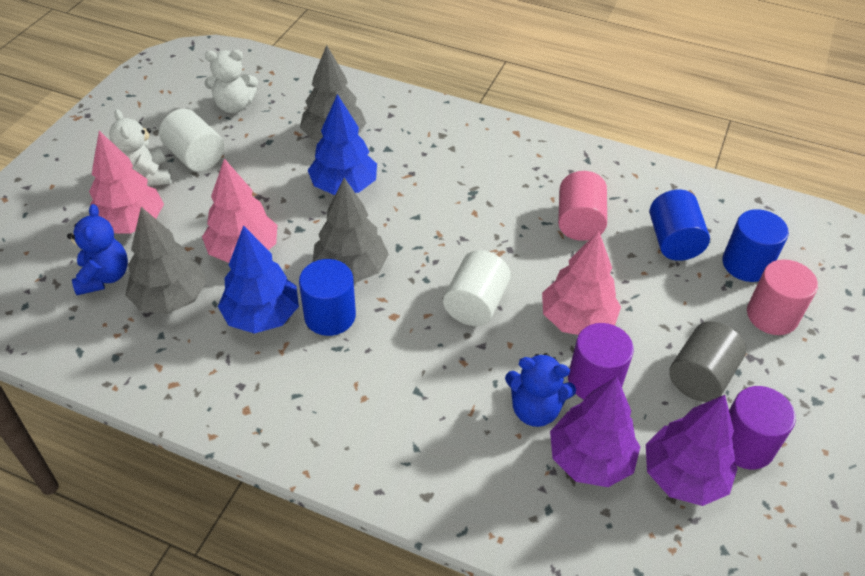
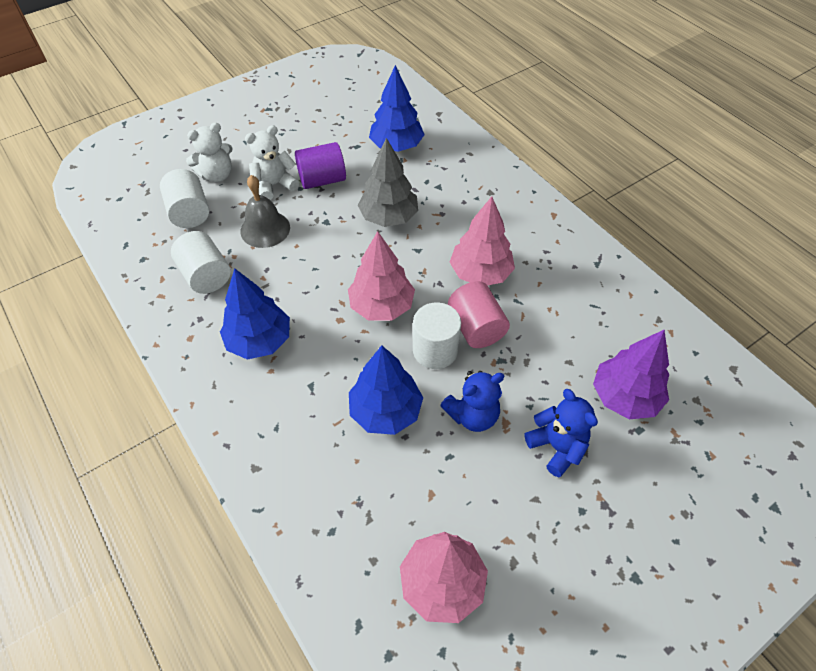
blue cylinder: 3 -> 0
blue tree: 2 -> 3
grey bell: 0 -> 1
grey cylinder: 1 -> 0
grey tree: 3 -> 1
pink cylinder: 2 -> 1
purple cylinder: 2 -> 1
purple tree: 2 -> 1
white cylinder: 2 -> 3

